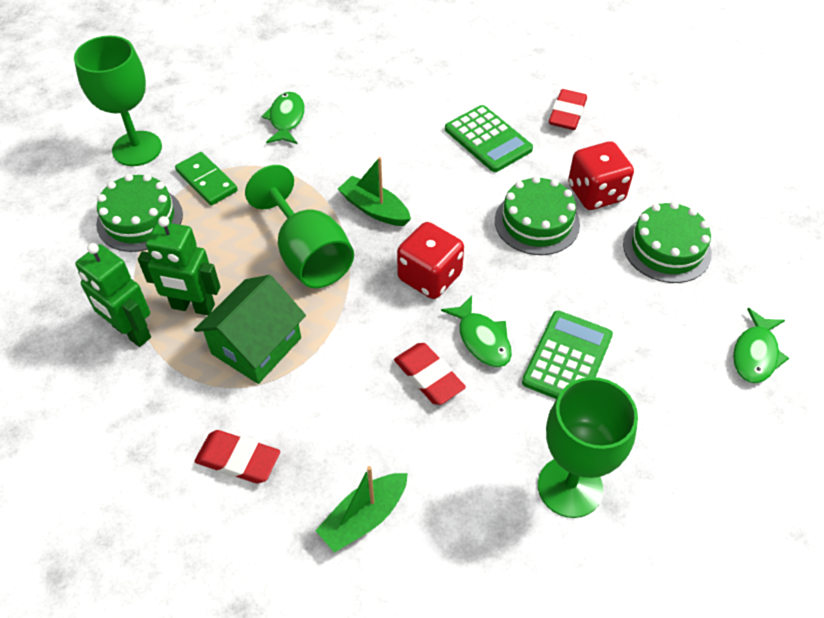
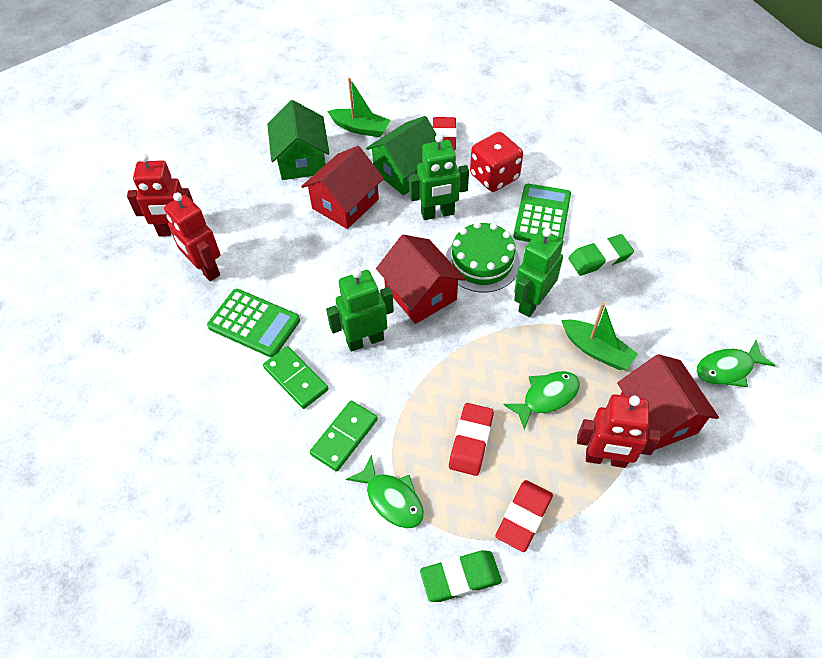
green cake: 3 -> 1
green domino: 1 -> 2
green eraser: 0 -> 2
green goblet: 3 -> 0
green house: 1 -> 2
green robot: 2 -> 3
red dice: 2 -> 1
red house: 0 -> 3
red robot: 0 -> 3

